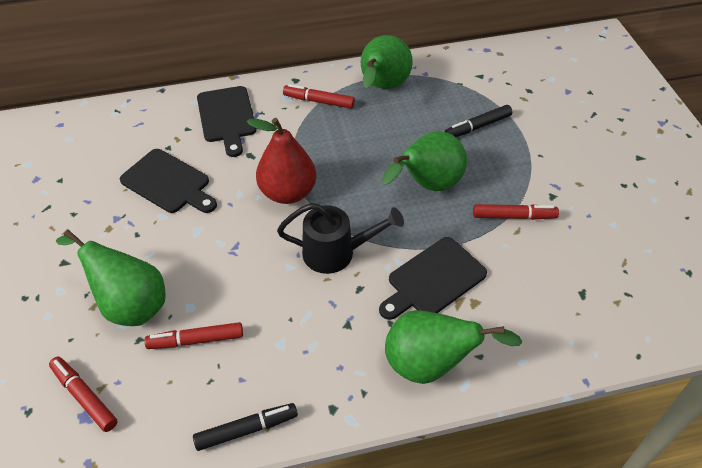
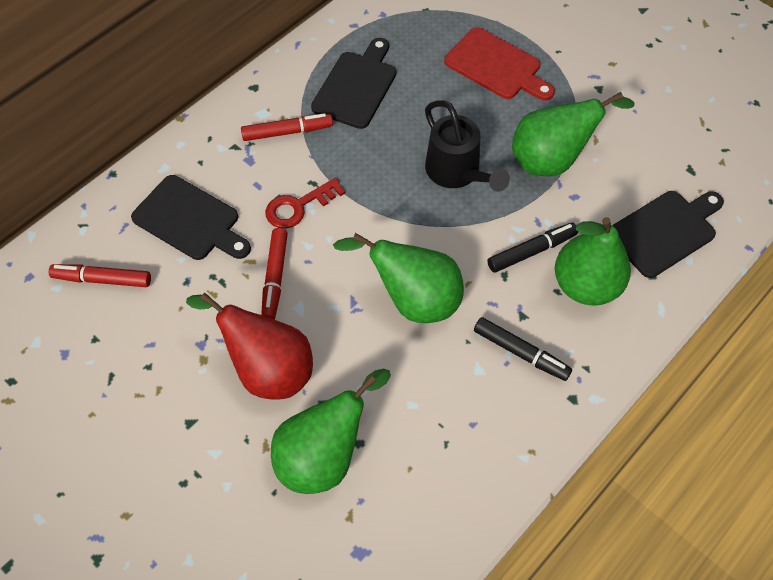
red cutting board: 0 -> 1
red key: 0 -> 1
red marker: 4 -> 3

